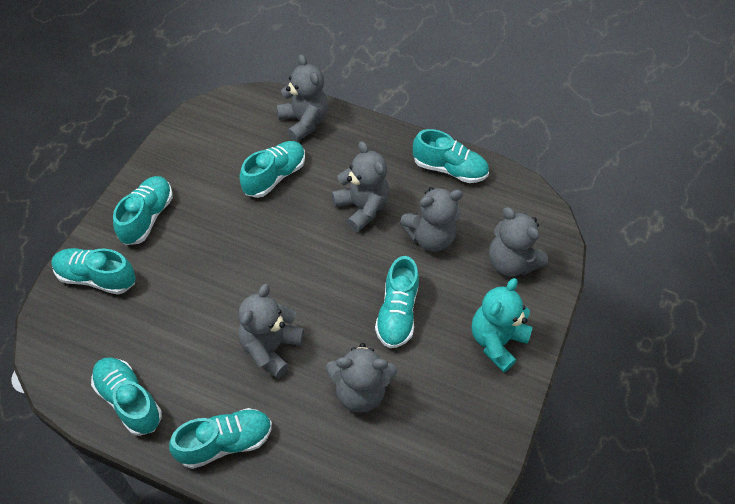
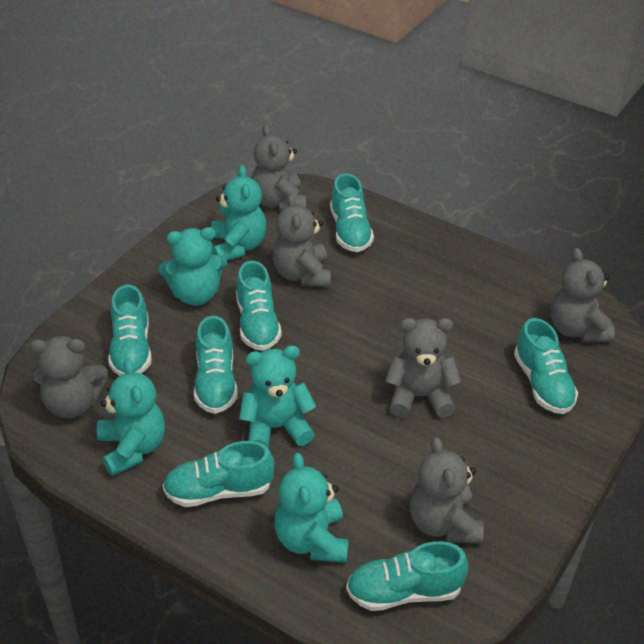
turquoise teddy bear: 1 -> 5

